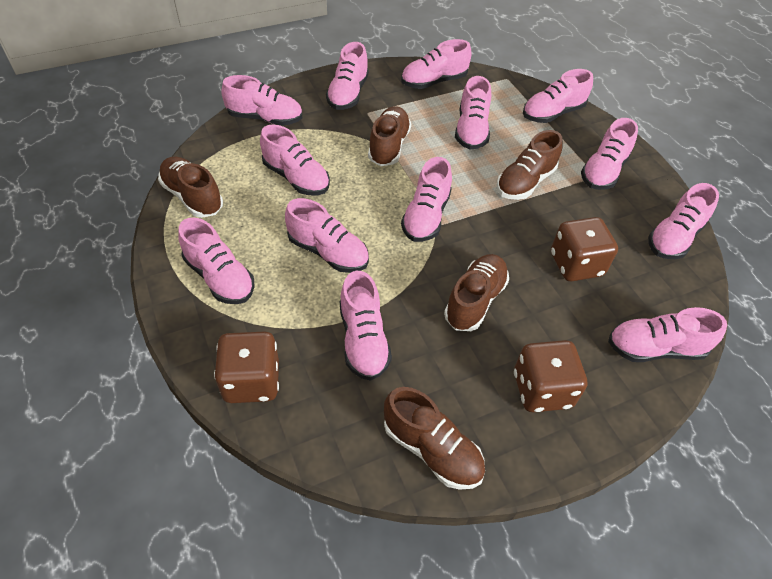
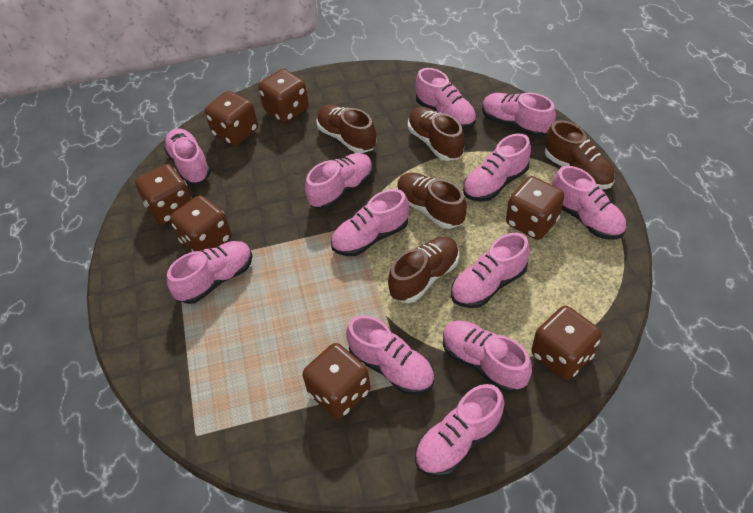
brown dice: 3 -> 7
pink shoe: 13 -> 12

